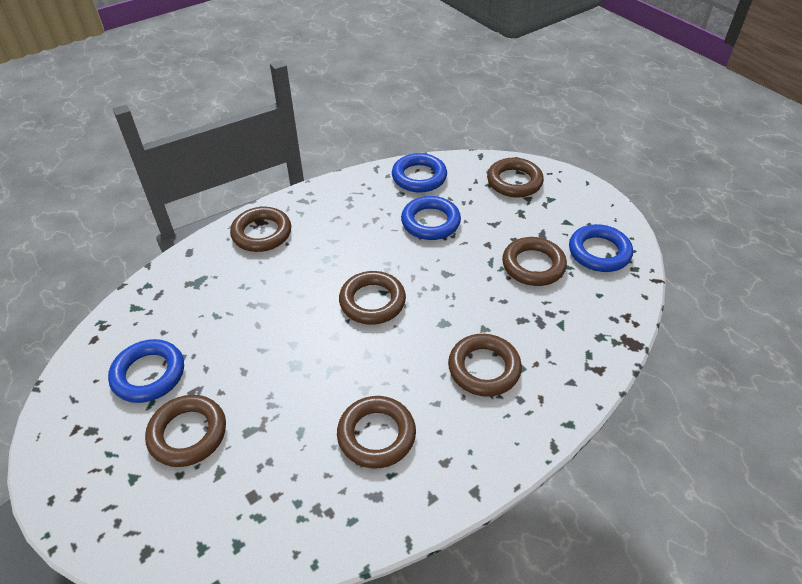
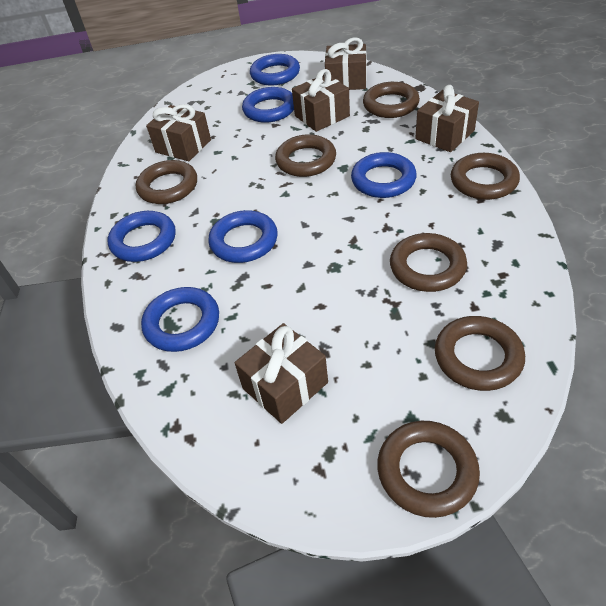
blue ring: 4 -> 6
brown gift: 0 -> 5

